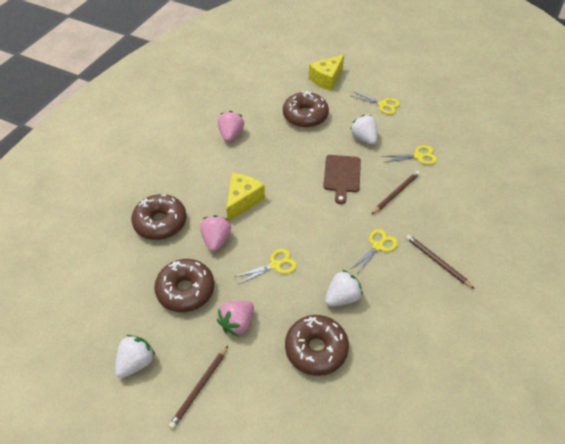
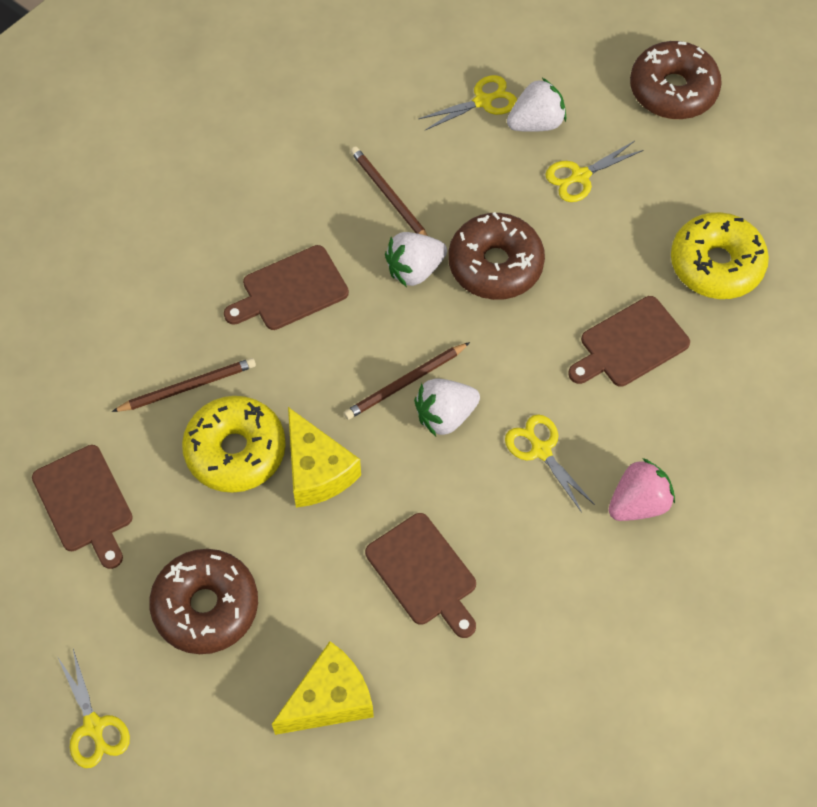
brown cutting board: 1 -> 4
brown donut: 4 -> 3
pink strawberry: 3 -> 1
yellow donut: 0 -> 2

